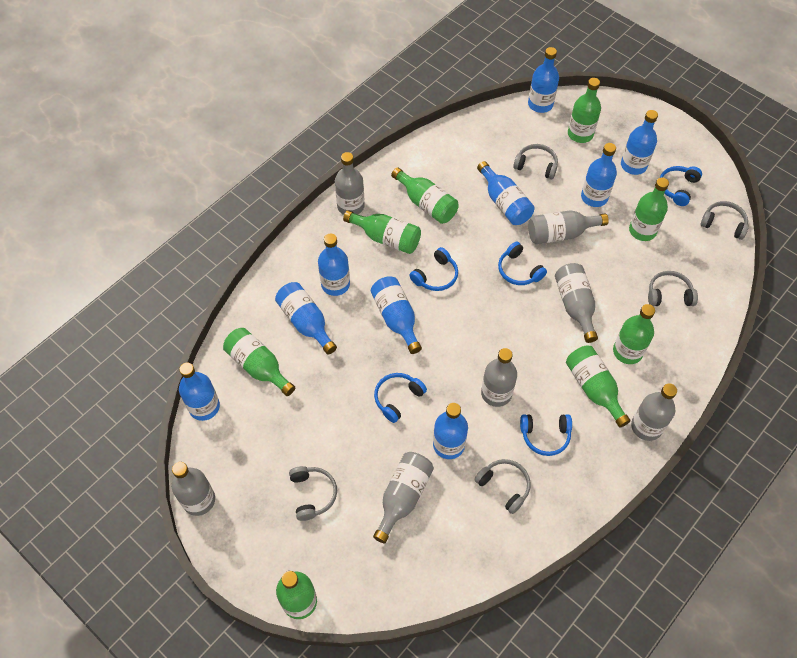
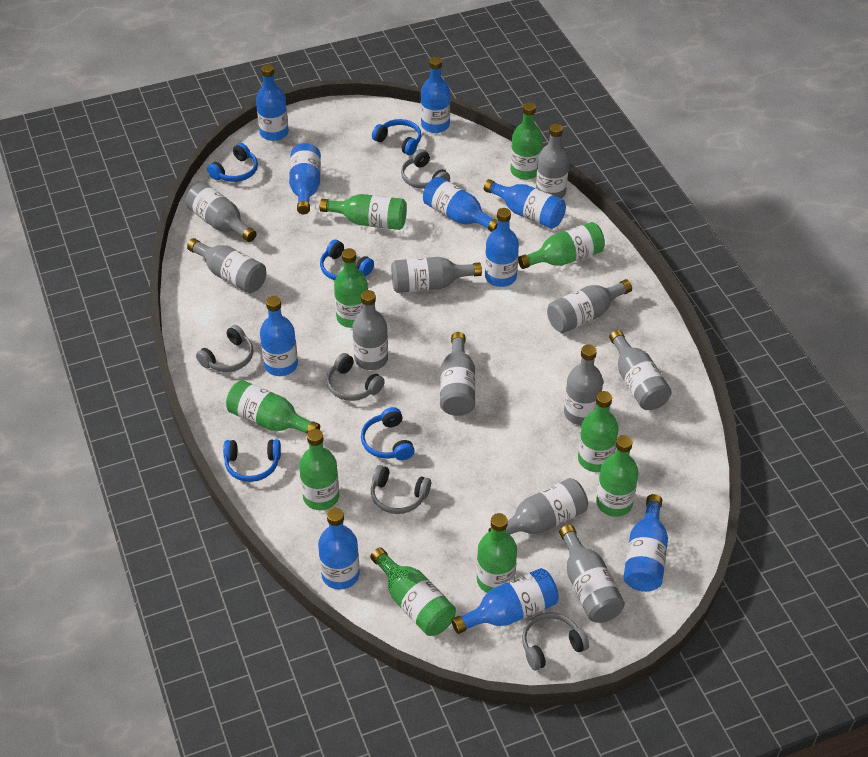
blue bottle: 9 -> 10
green bottle: 8 -> 10
grey bottle: 7 -> 11

